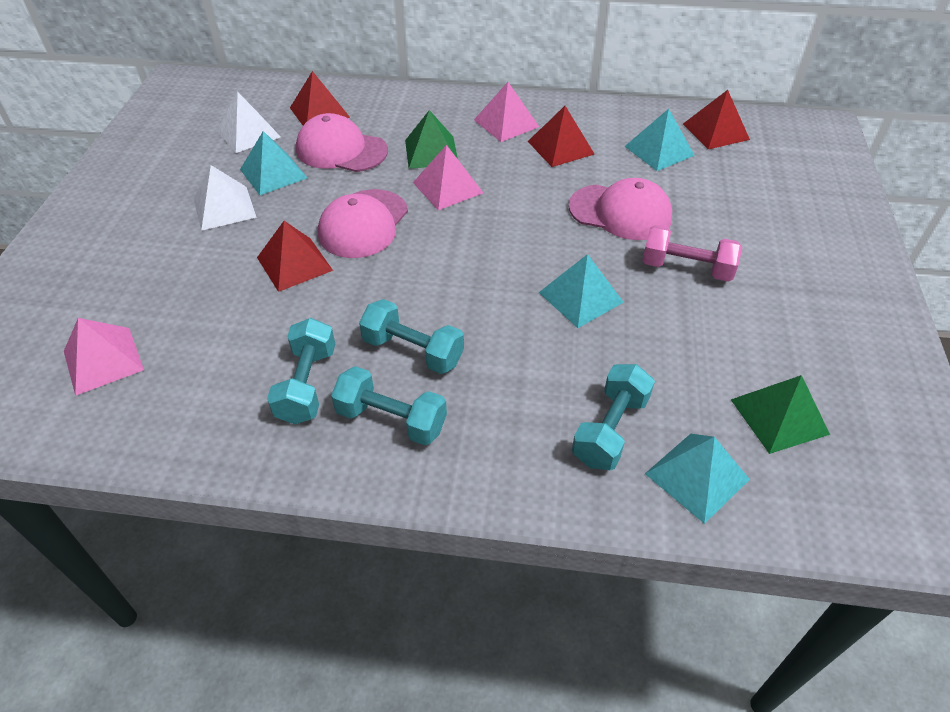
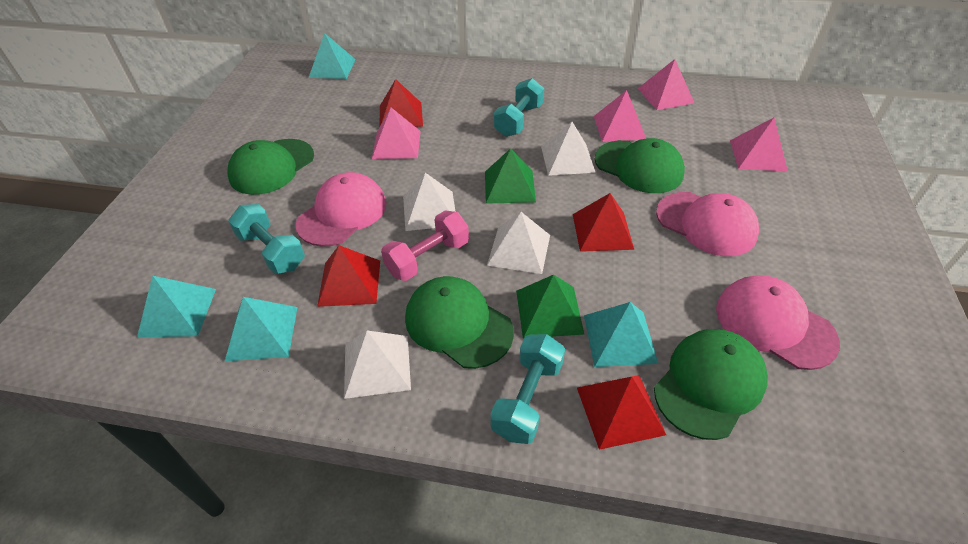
green cap: 0 -> 4
pink pyramid: 3 -> 4
turquoise dumbbell: 4 -> 3
white pyramid: 2 -> 4

